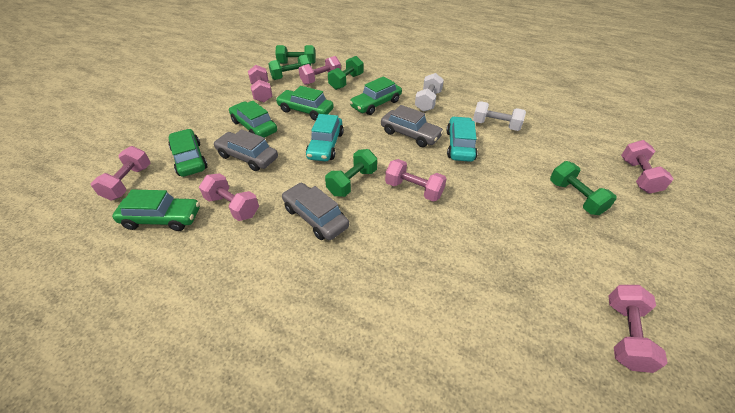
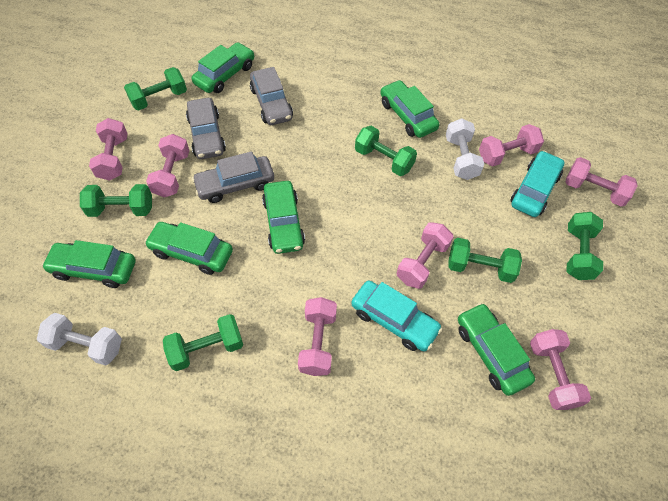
green car: 5 -> 6
green dumbbell: 5 -> 6

